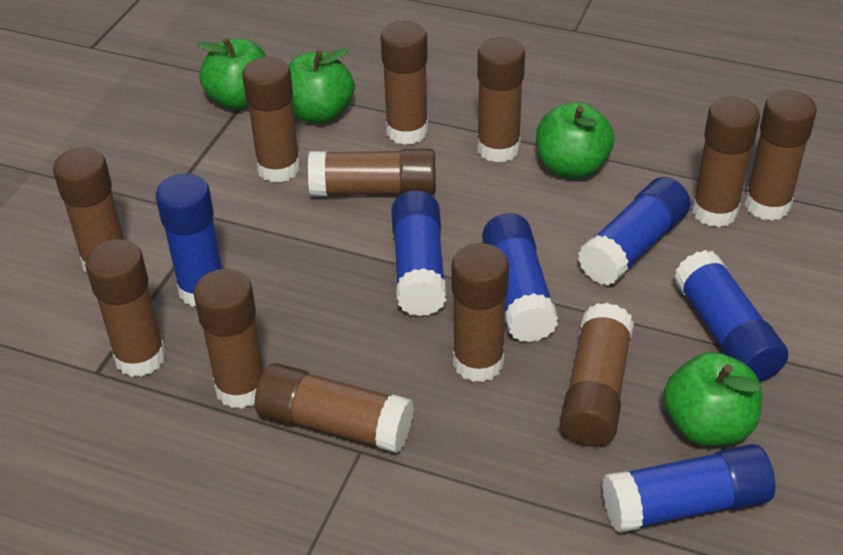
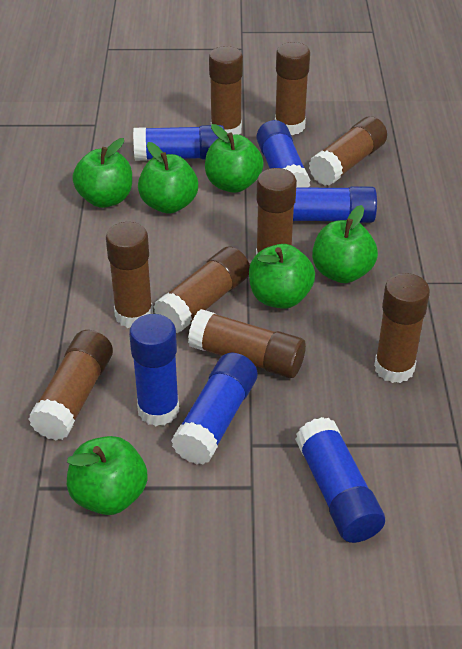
brown glue stick: 12 -> 9
green apple: 4 -> 6

